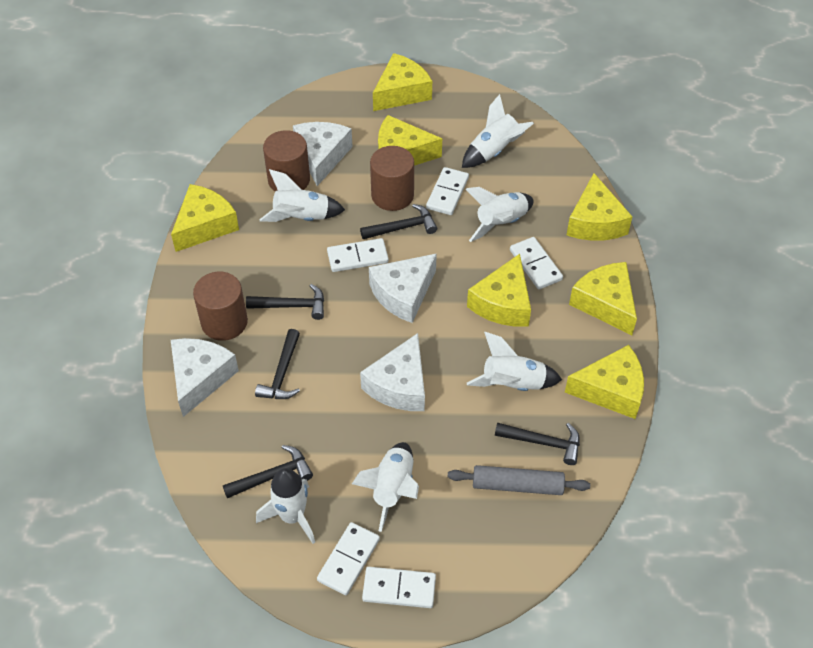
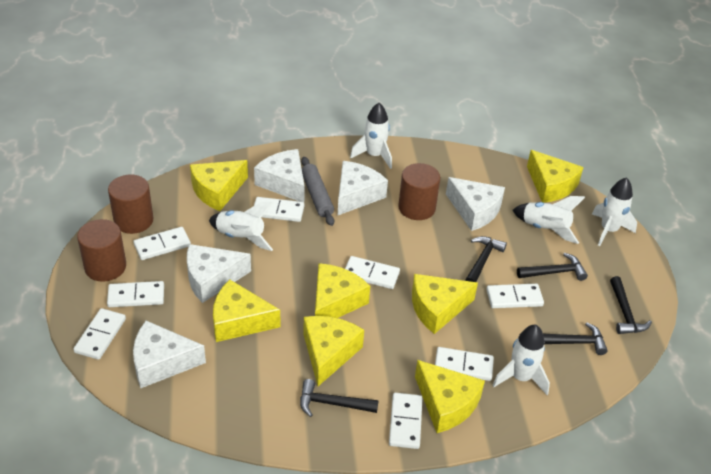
white cheese: 4 -> 5
white domino: 5 -> 8
white rocket: 6 -> 5

